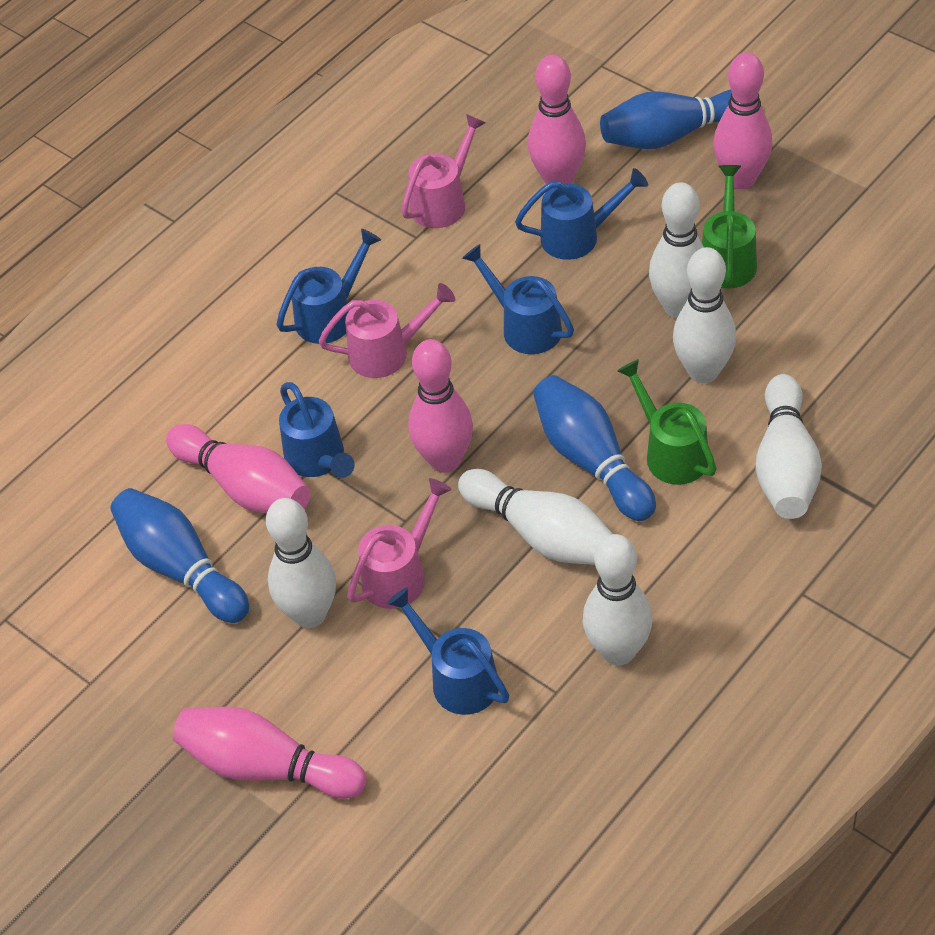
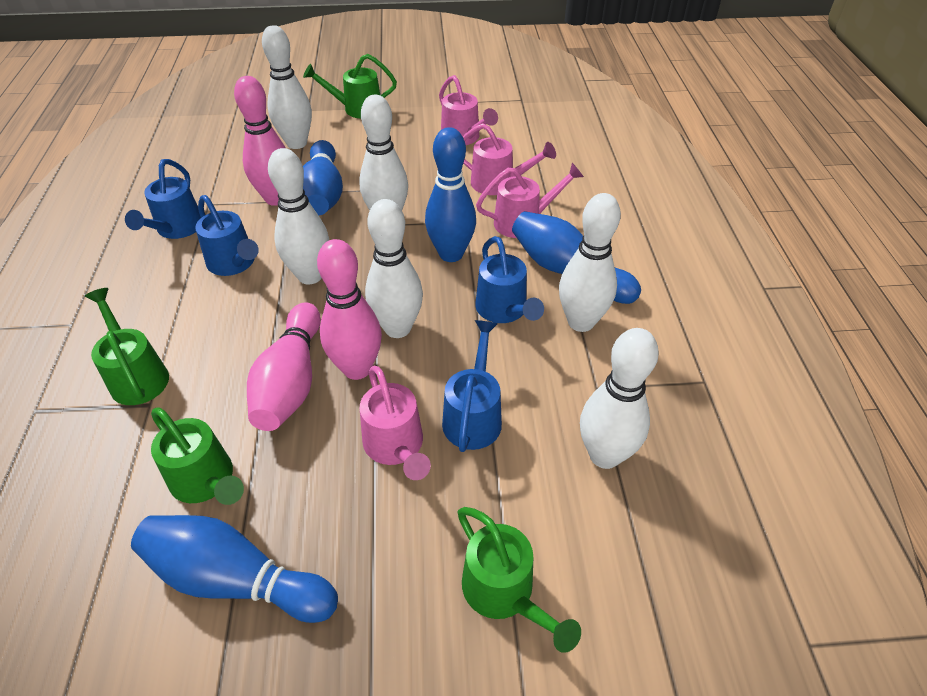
blue bowling pin: 3 -> 4
blue watering can: 5 -> 4
green watering can: 2 -> 4
pink bowling pin: 5 -> 3
pink watering can: 3 -> 4

